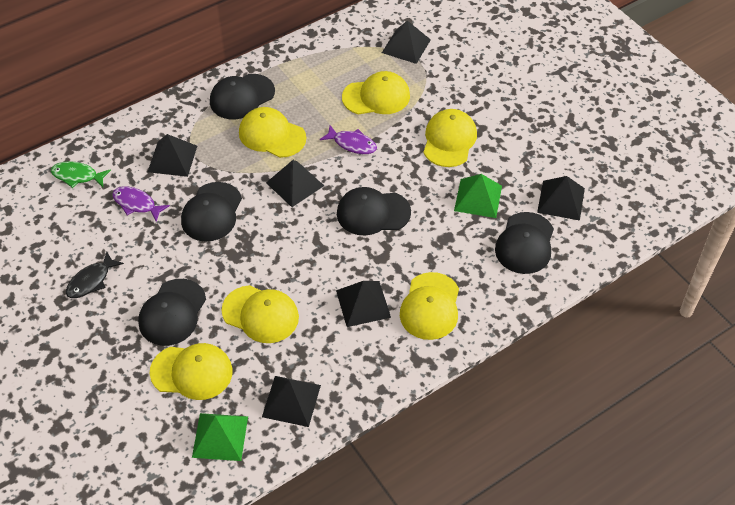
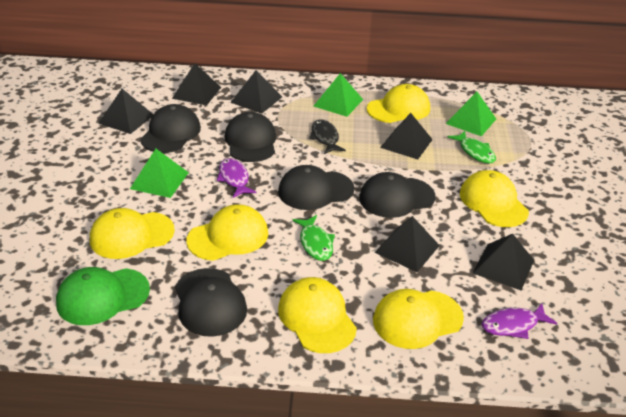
green cap: 0 -> 1
green fish: 1 -> 2
green pyramid: 2 -> 3

